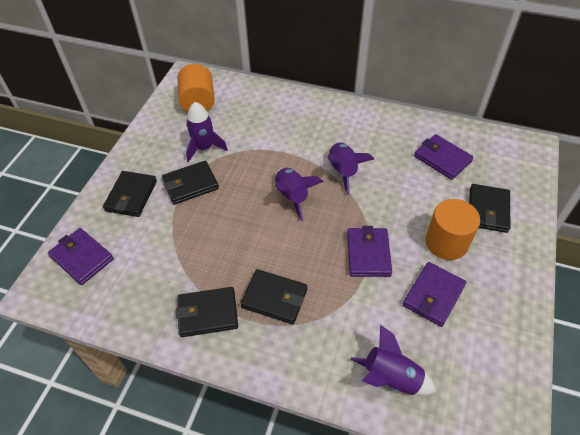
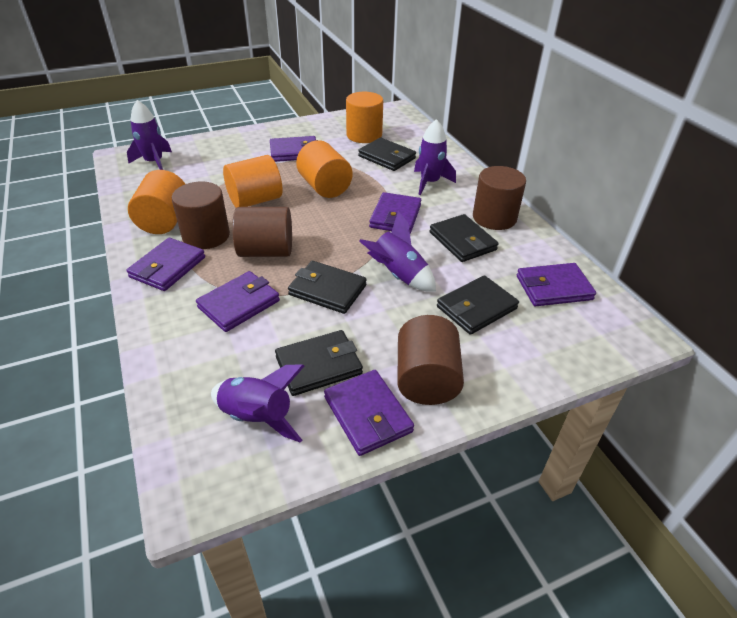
brown cylinder: 0 -> 4
orange cylinder: 2 -> 4
purple wallet: 4 -> 6

